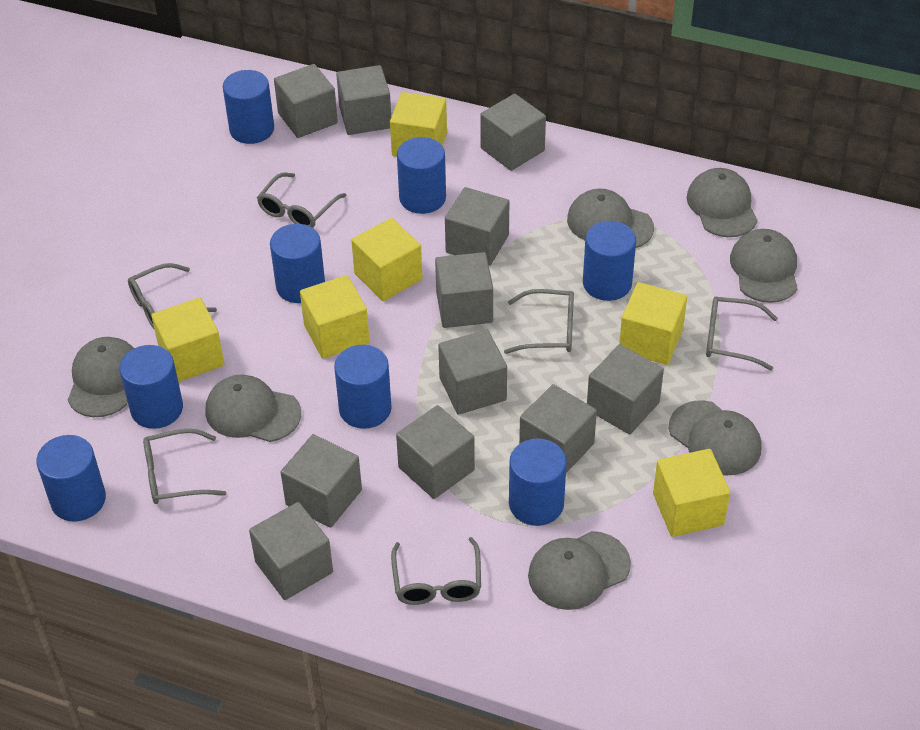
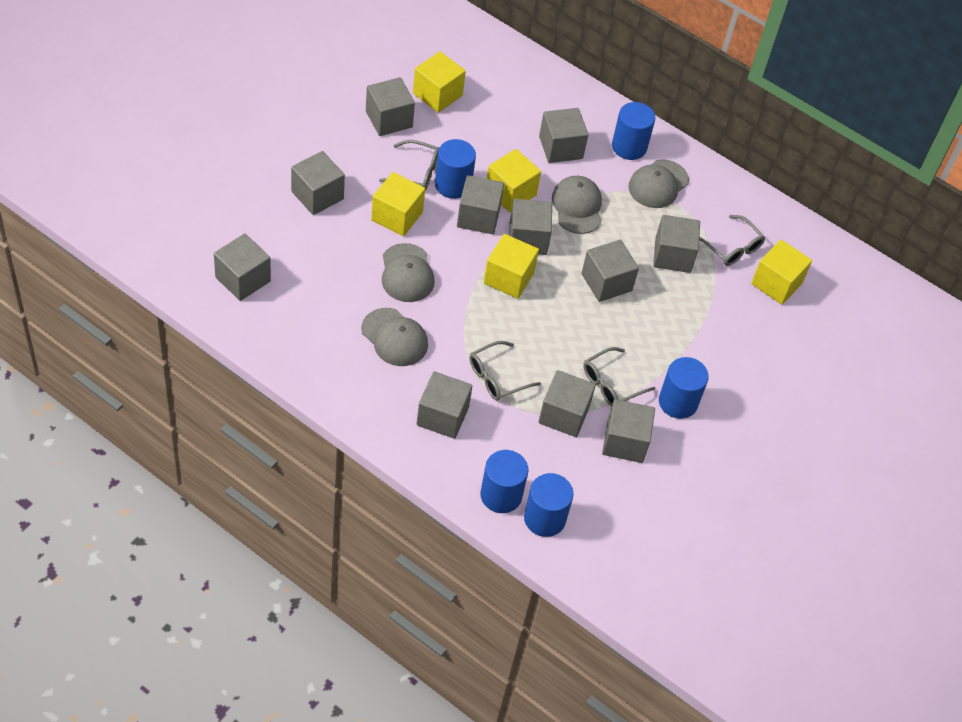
blue cylinder: 8 -> 5
grey cap: 7 -> 4
grey glasses: 6 -> 4
yellow cube: 6 -> 5

